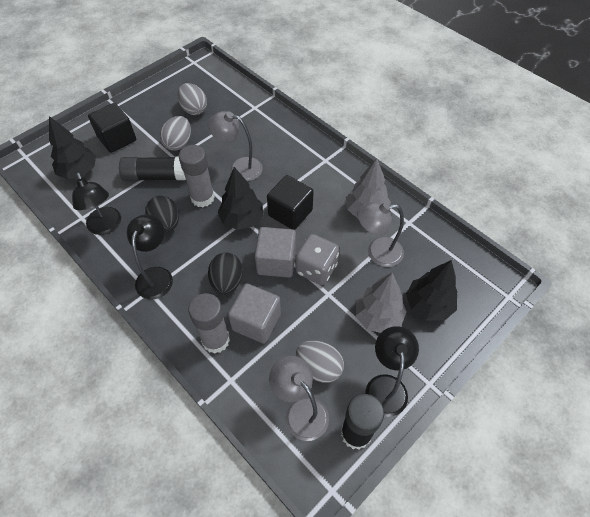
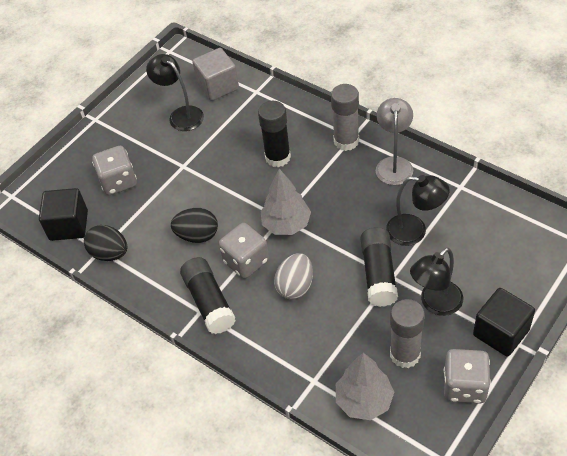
black glue stick: 2 -> 3
black tree: 3 -> 0
grey cube: 2 -> 1
grey dice: 1 -> 3
grey egg: 3 -> 1
grey lamp: 3 -> 1

